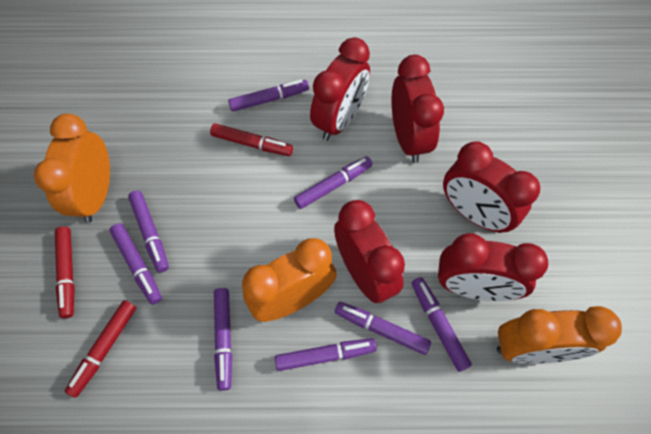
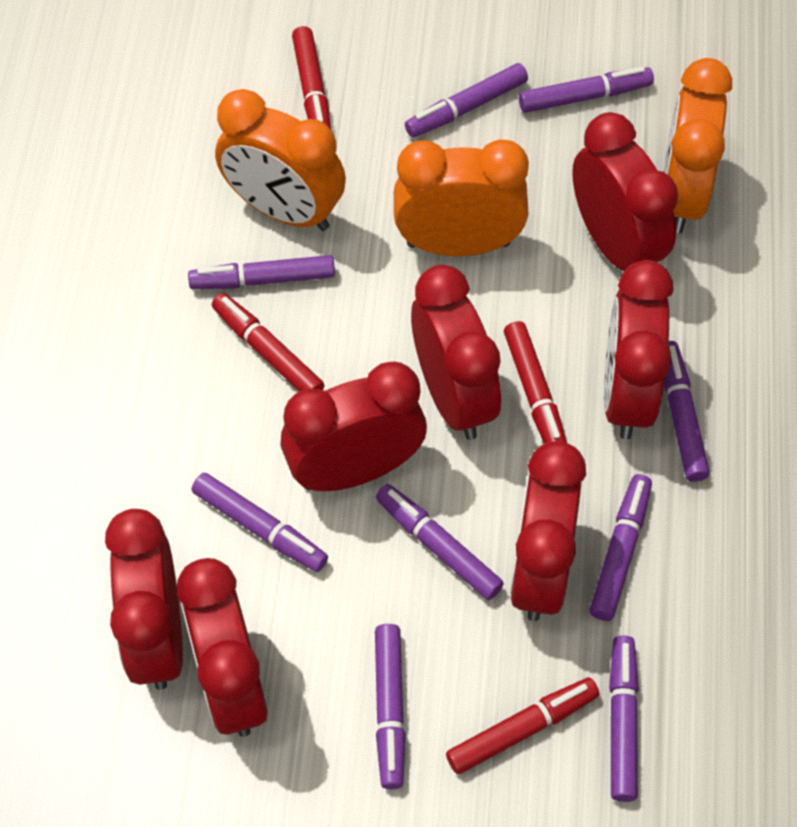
purple marker: 8 -> 9
red clock: 5 -> 7
red marker: 3 -> 4

